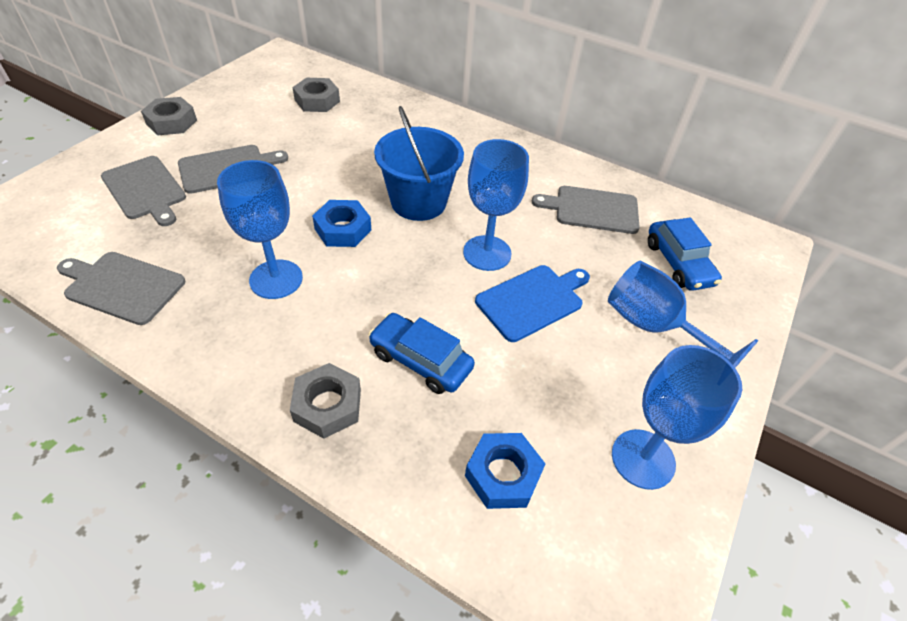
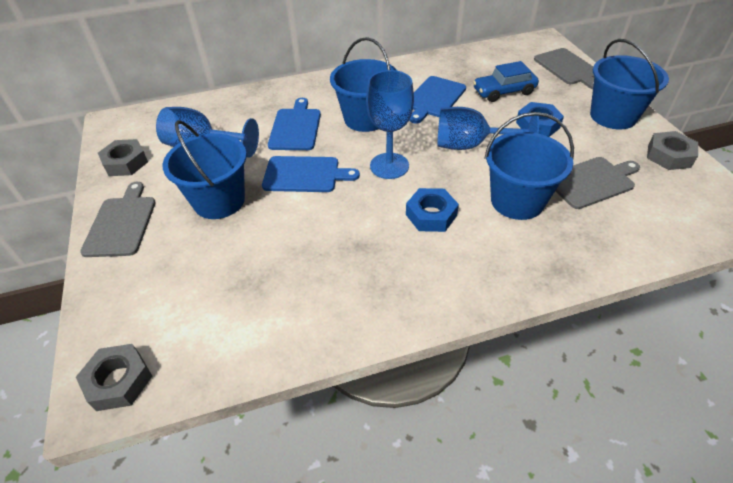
blue bucket: 1 -> 4
blue car: 2 -> 1
blue cutting board: 1 -> 3
blue goblet: 4 -> 3
grey cutting board: 4 -> 3

